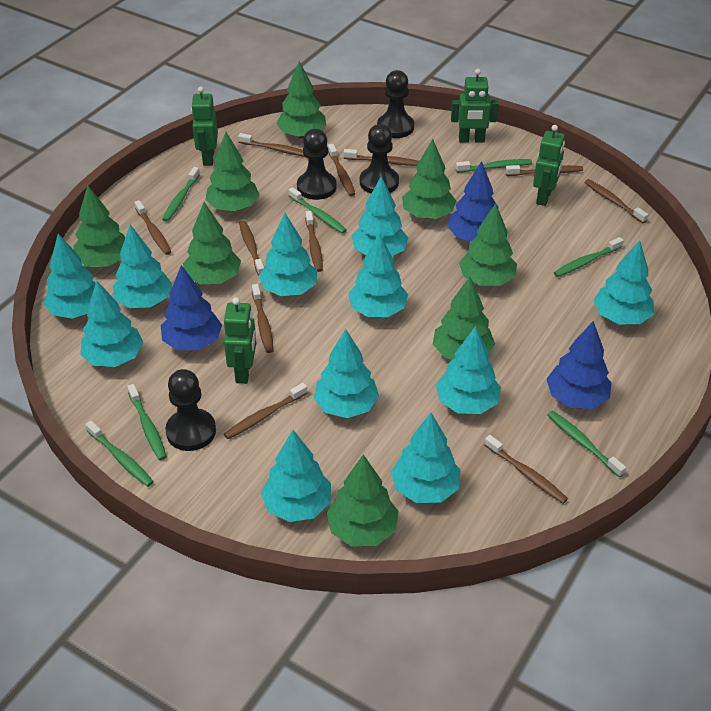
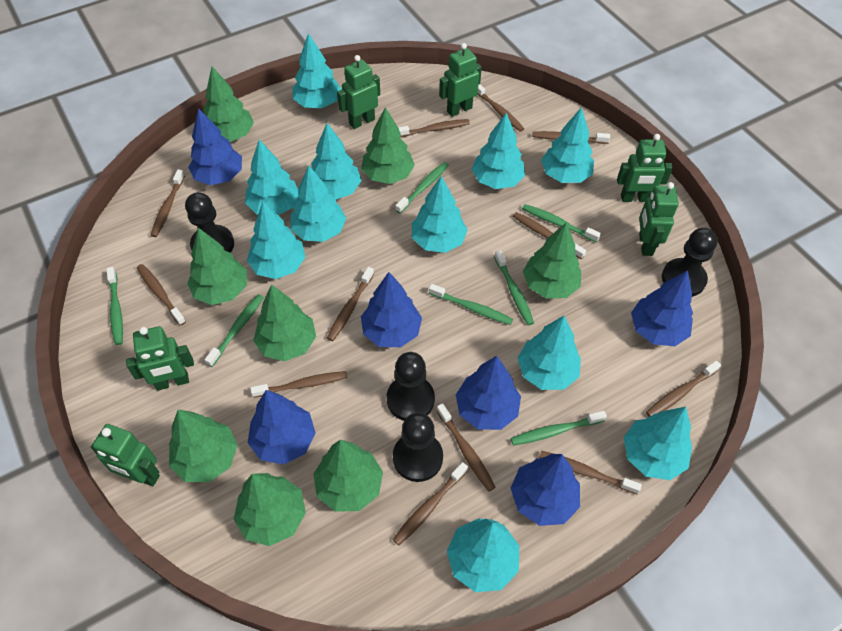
blue tree: 3 -> 6
brown toothbrush: 11 -> 12
green robot: 4 -> 6

